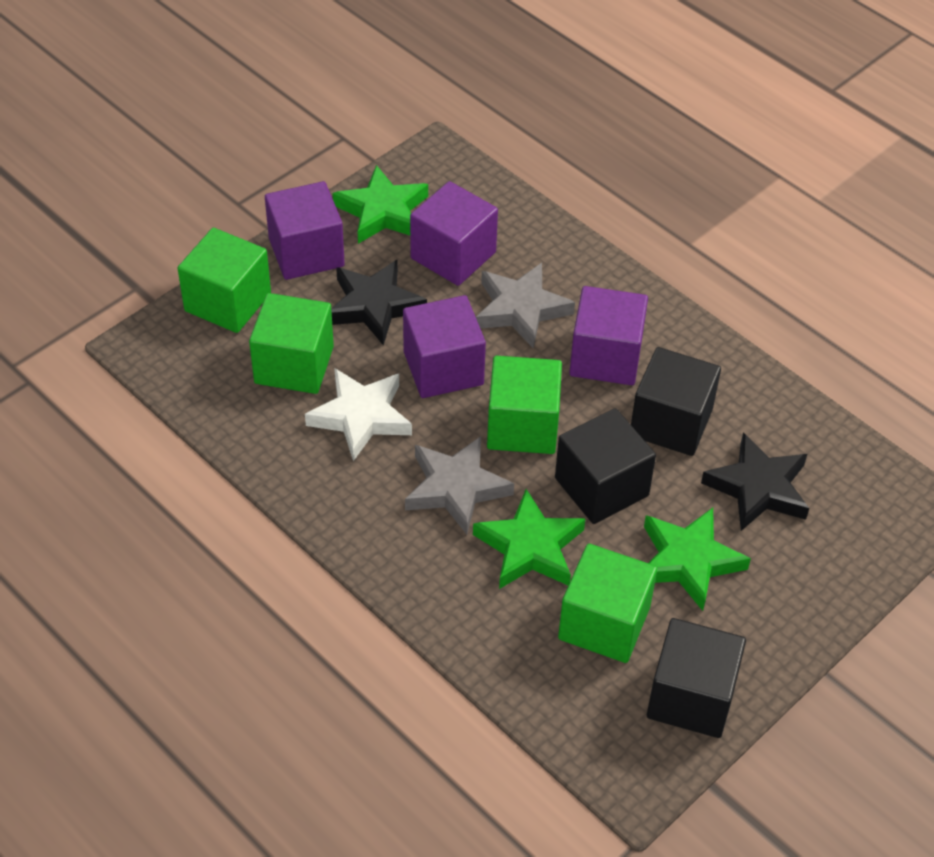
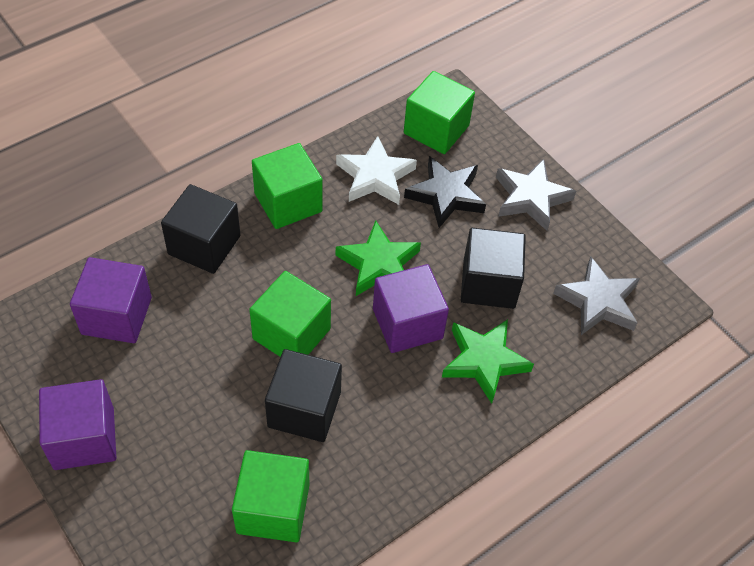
black star: 2 -> 1
green star: 3 -> 2
purple cube: 4 -> 3

